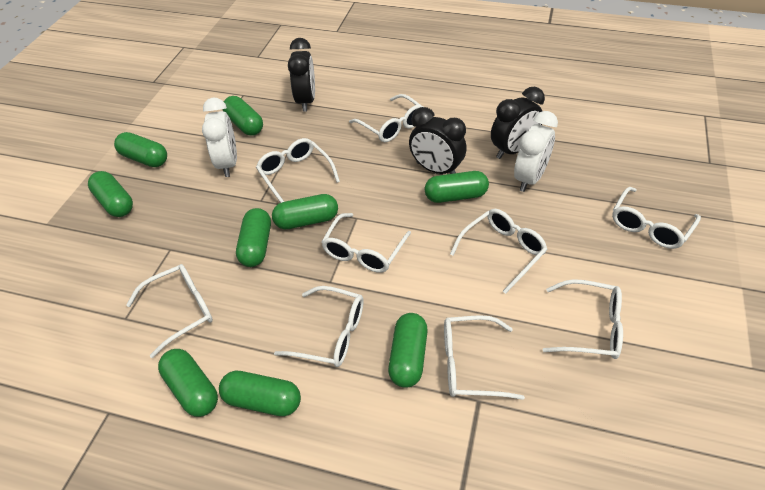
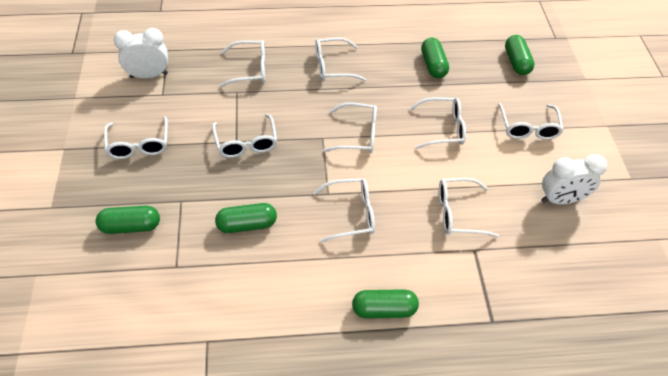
black clock: 3 -> 0
green capsule: 9 -> 5

